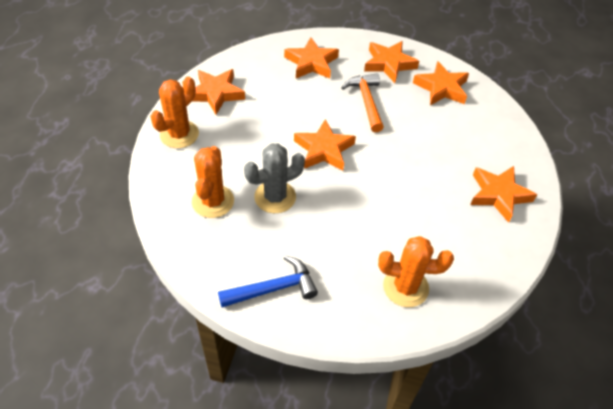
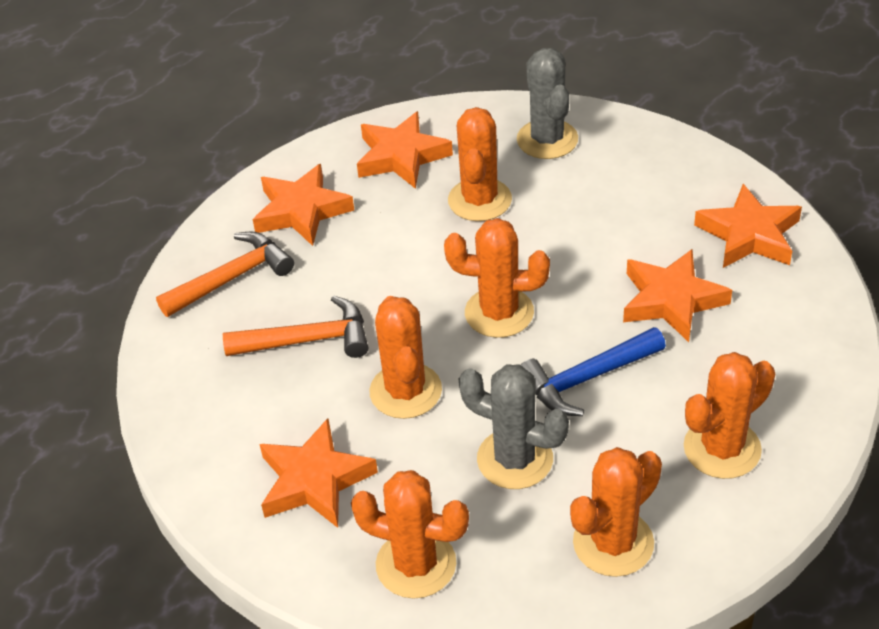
grey cactus: 1 -> 2
orange cactus: 3 -> 6
orange hammer: 1 -> 2
orange star: 6 -> 5

